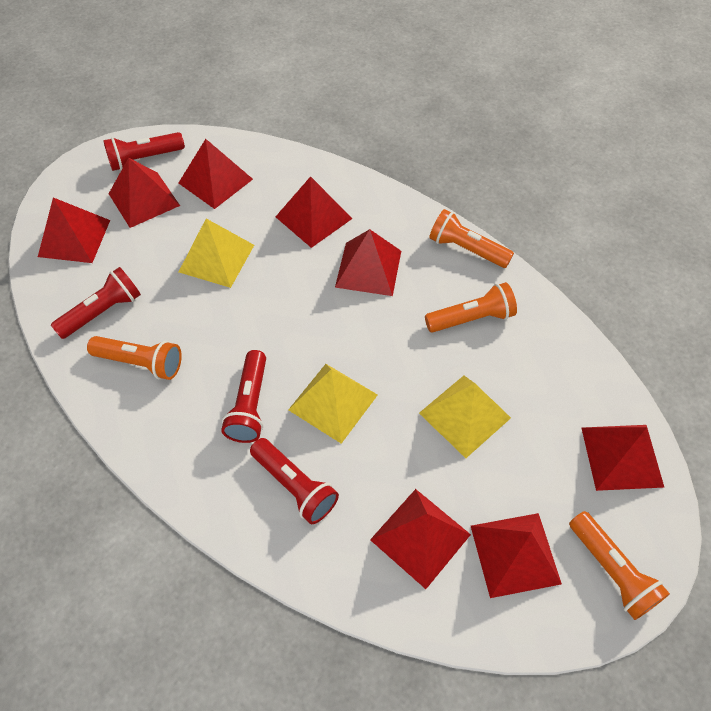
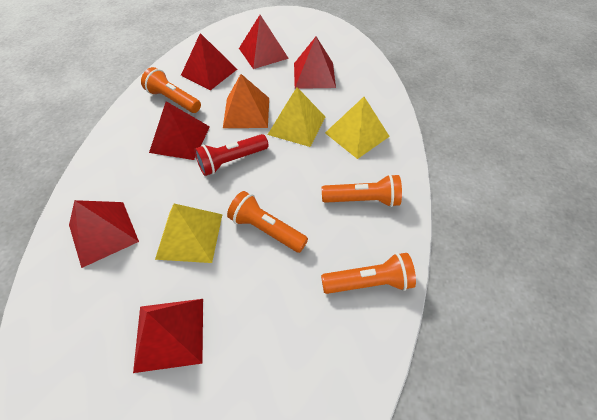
orange pyramid: 0 -> 1
red flashlight: 4 -> 1
red pyramid: 8 -> 6

